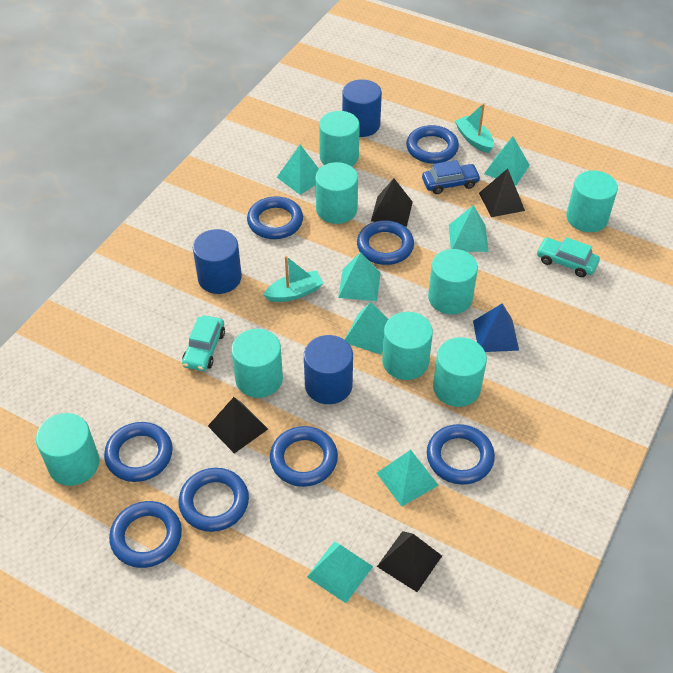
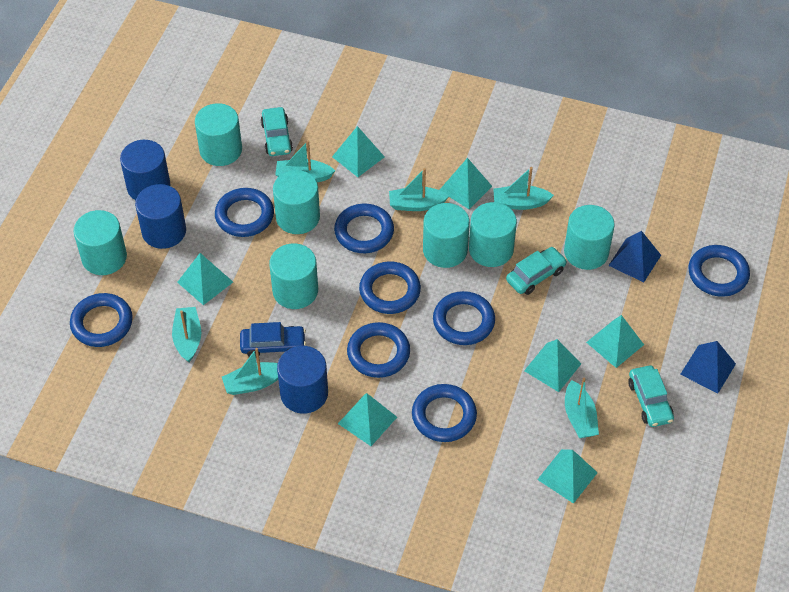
black pyramid: 4 -> 0
blue pyramid: 1 -> 2
turquoise boat: 2 -> 6
turquoise car: 2 -> 3
turquoise cylinder: 8 -> 7

